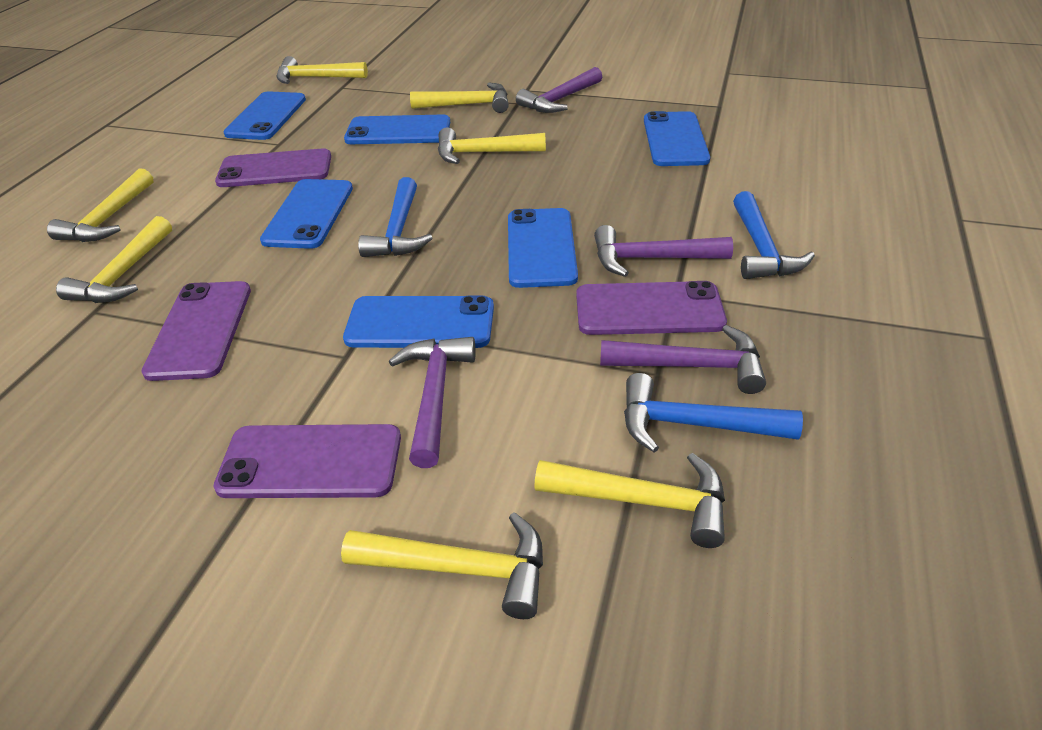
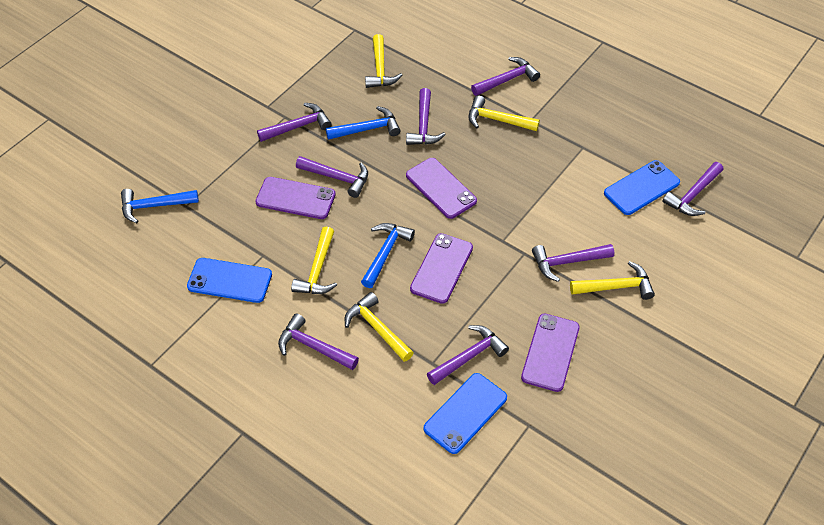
blue phone: 6 -> 3
purple hammer: 4 -> 8
yellow hammer: 7 -> 5

